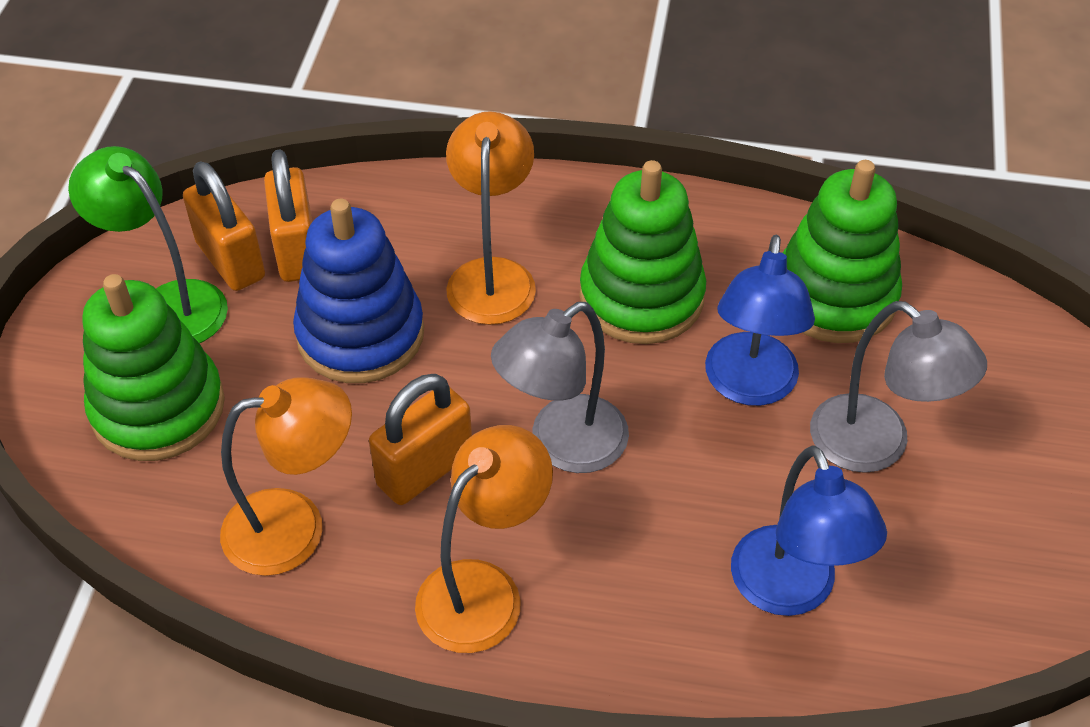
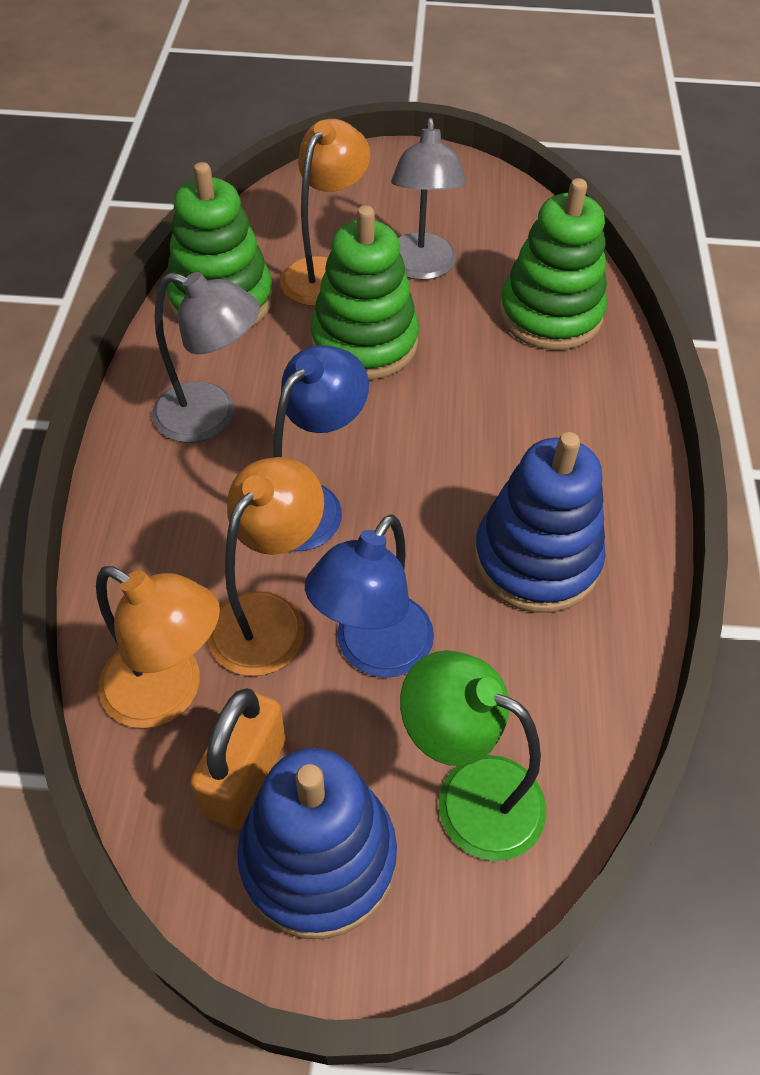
blue stacking toy: 1 -> 2
orange padlock: 3 -> 1

